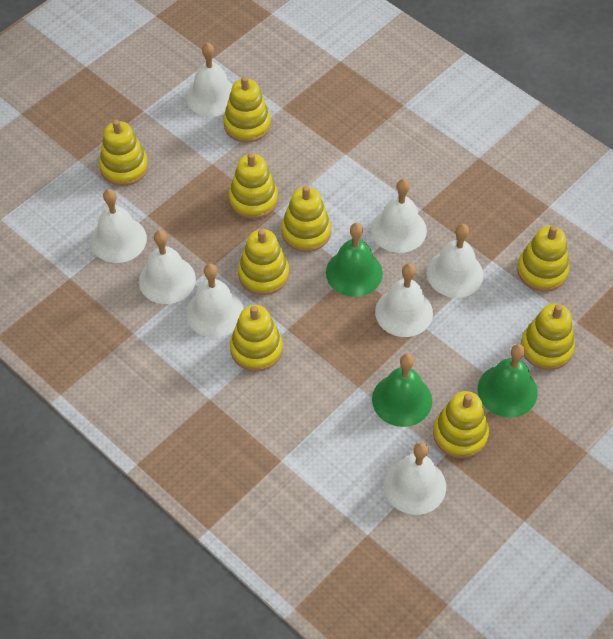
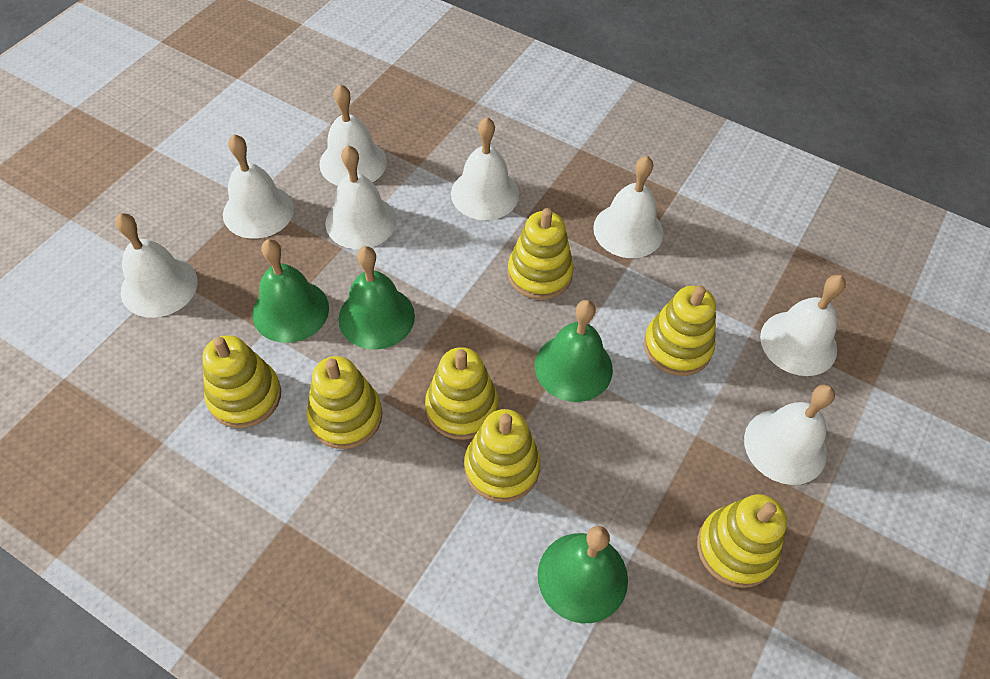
green bell: 3 -> 4
yellow stacking toy: 9 -> 7

